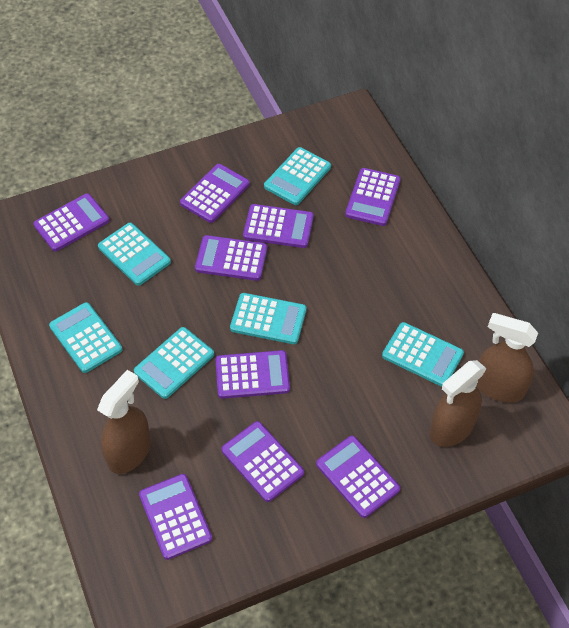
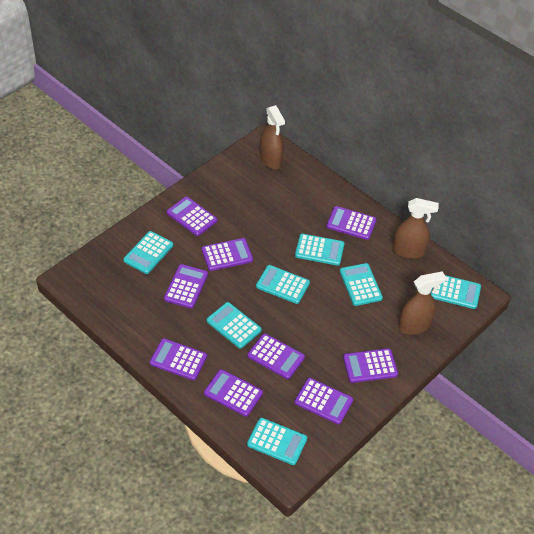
turquoise calculator: 6 -> 7

